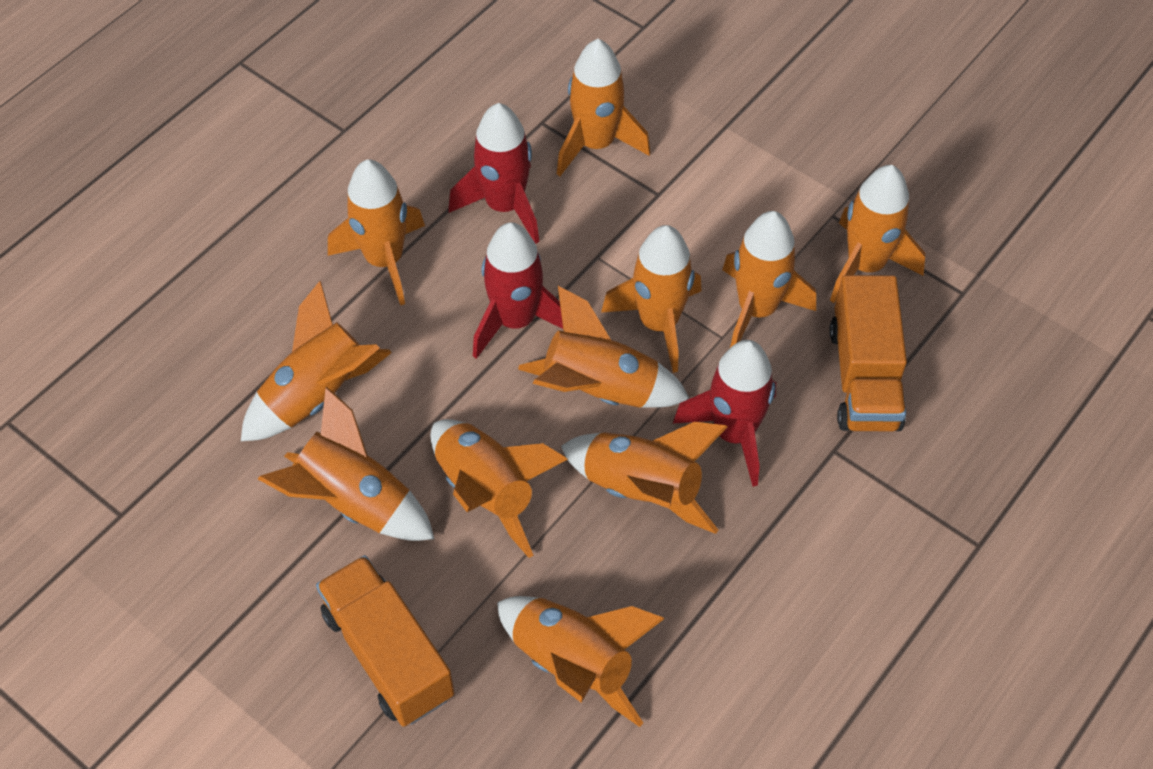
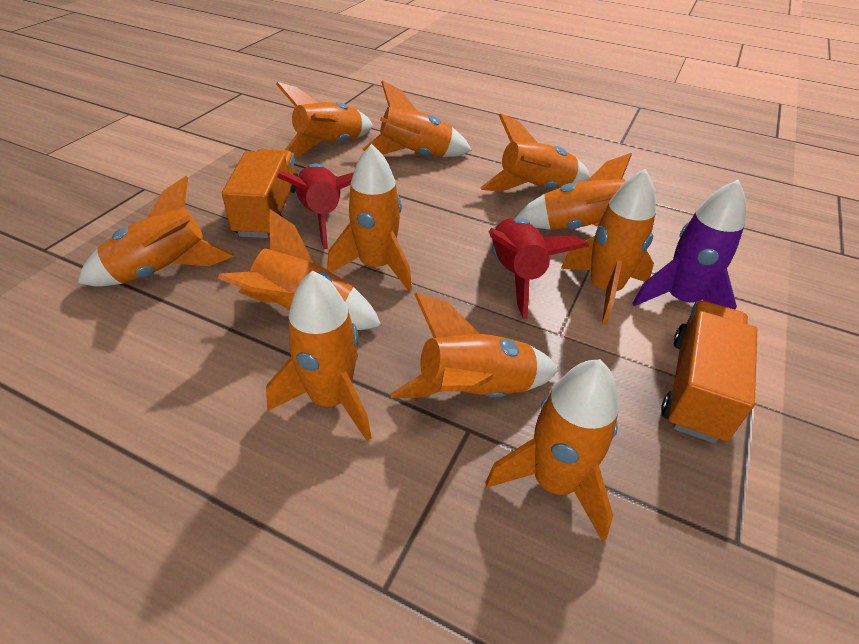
purple rocket: 0 -> 1
red rocket: 3 -> 2

